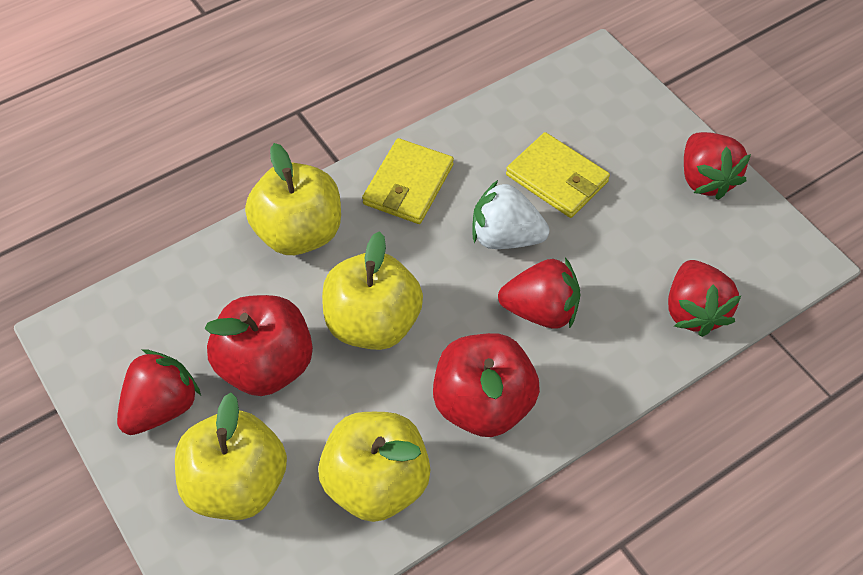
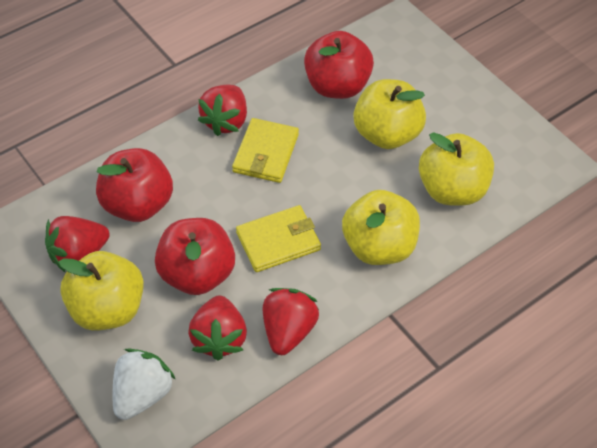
red apple: 2 -> 3

